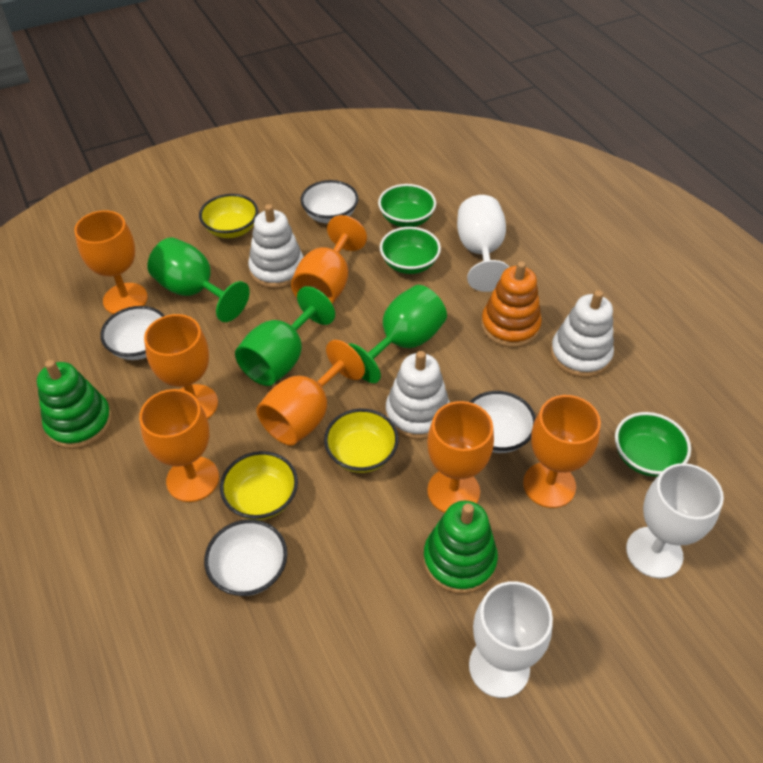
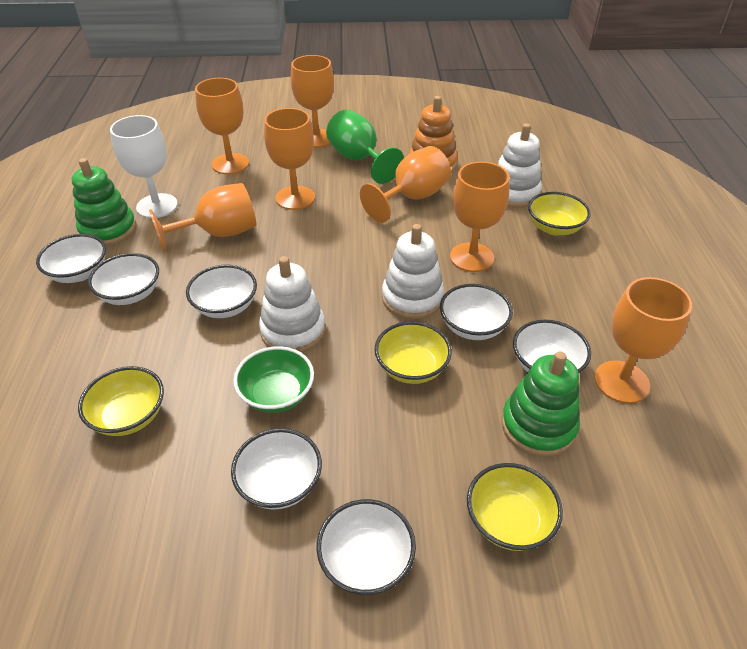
green bowl: 3 -> 1
green goblet: 3 -> 1
white bowl: 4 -> 7
white goblet: 3 -> 1
yellow bowl: 3 -> 4

